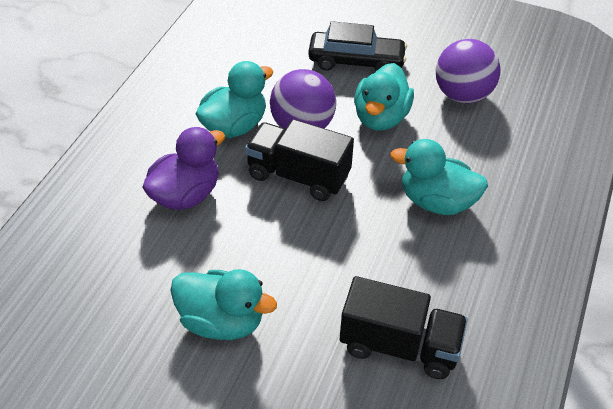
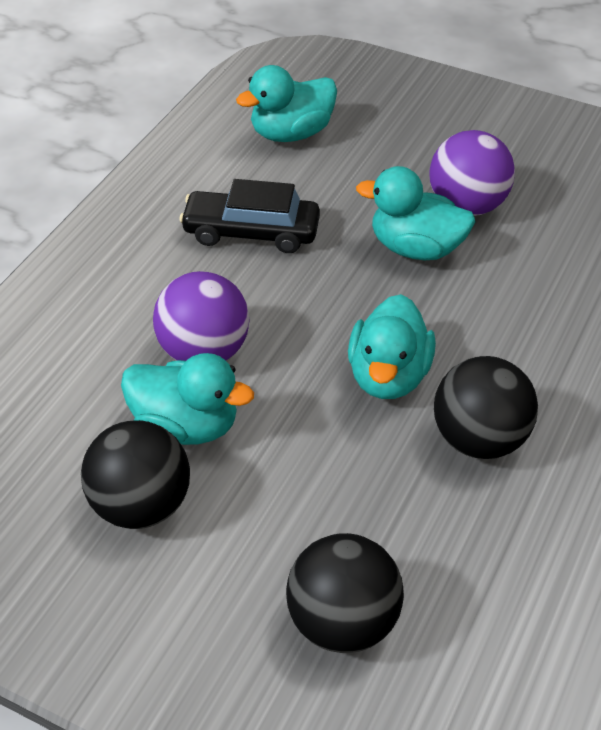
black ball: 0 -> 3
black truck: 2 -> 0
purple duck: 1 -> 0

